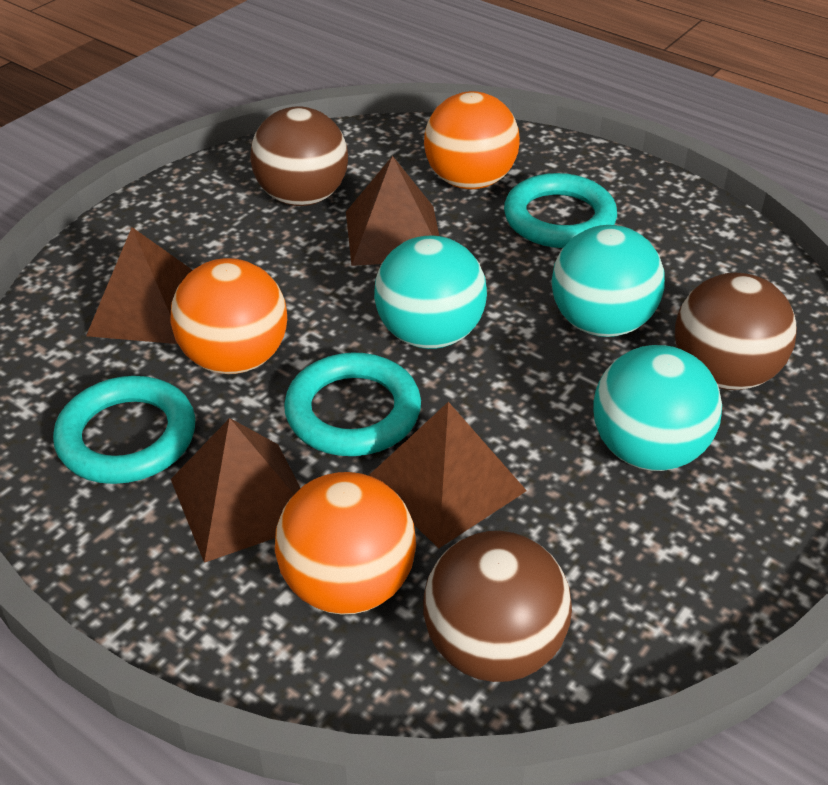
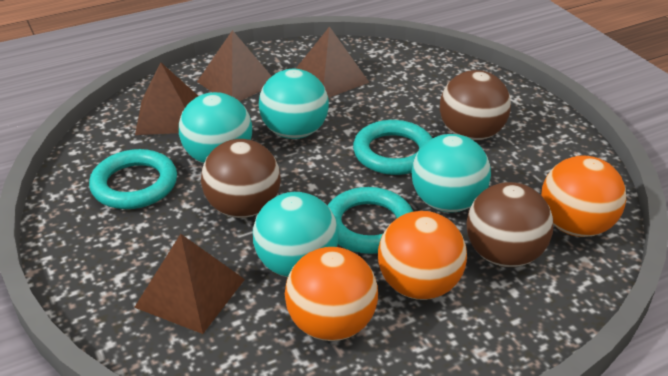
turquoise ball: 3 -> 4

